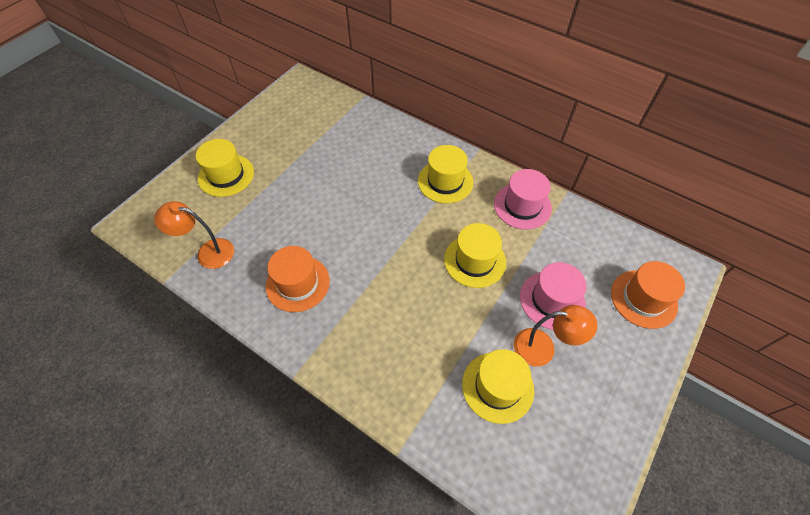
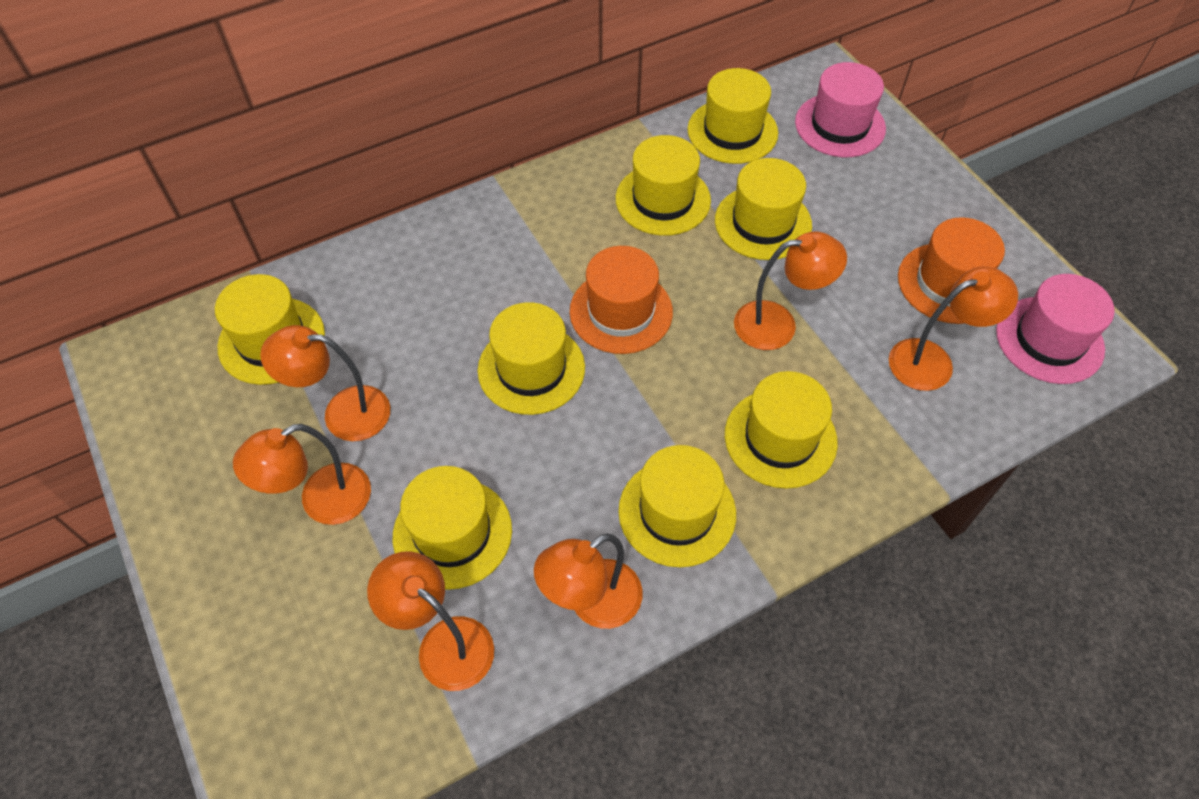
orange lamp: 2 -> 6
yellow hat: 4 -> 8

